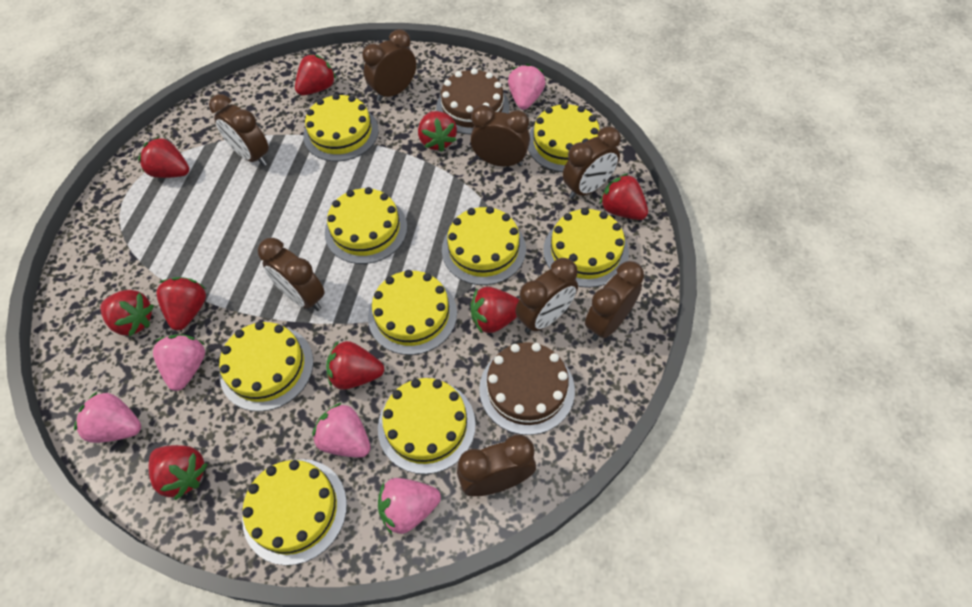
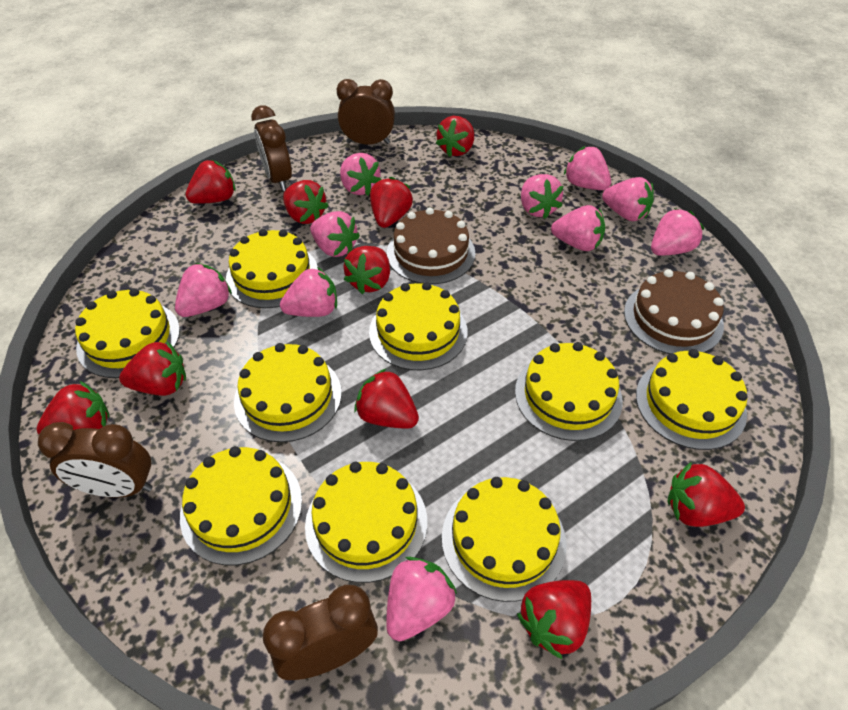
brown clock: 8 -> 4
pink strawberry: 5 -> 10
red strawberry: 9 -> 10

